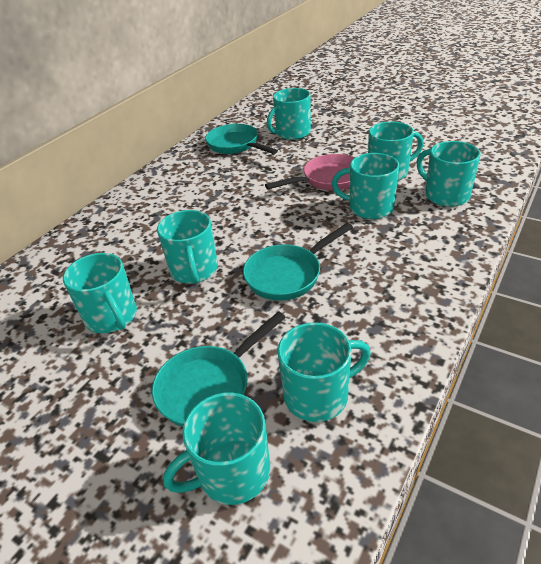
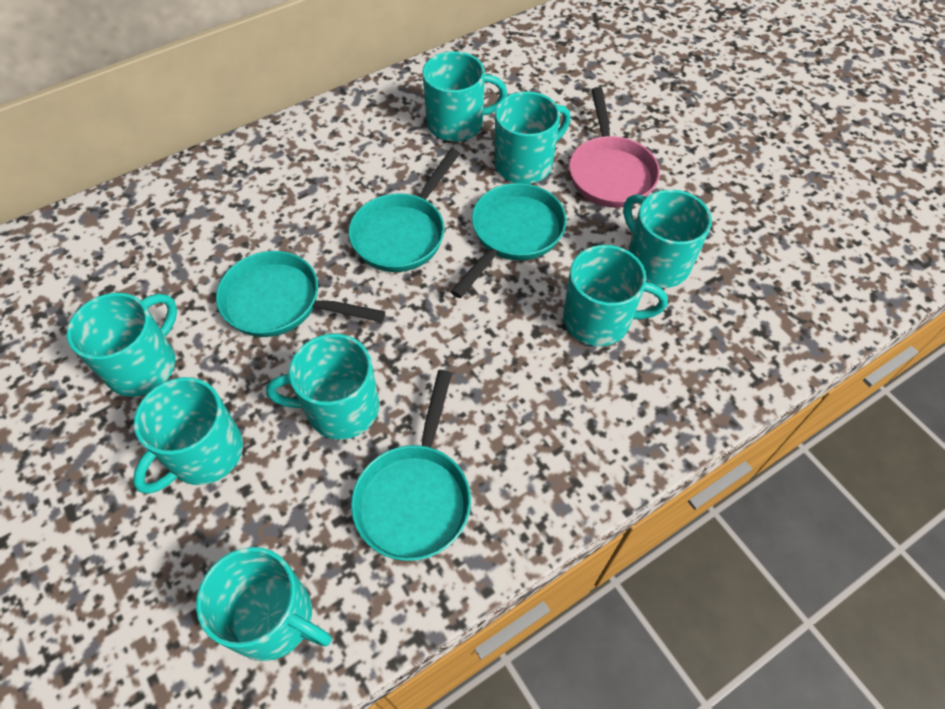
turquoise pan: 3 -> 4

